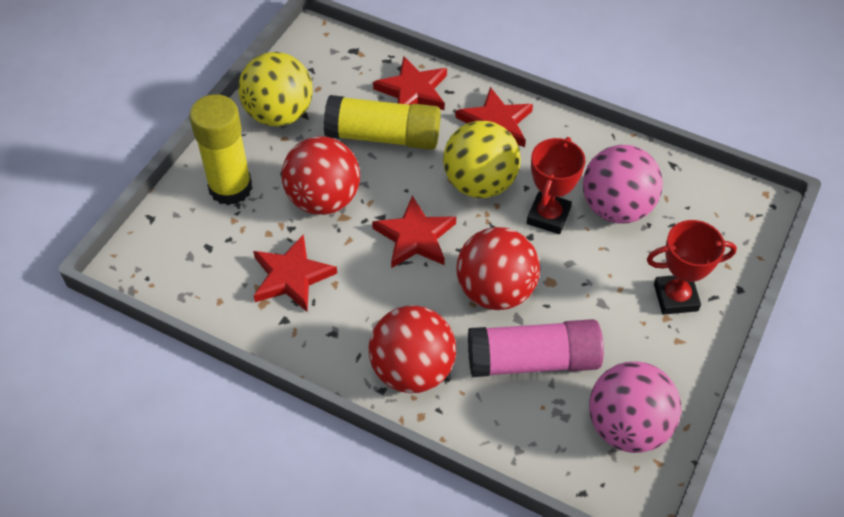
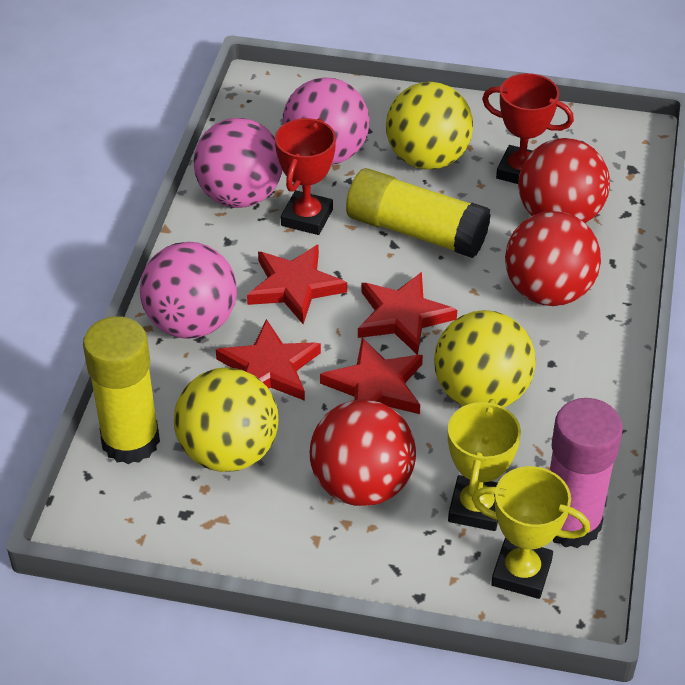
pink ball: 2 -> 3
yellow ball: 2 -> 3
yellow trophy: 0 -> 2

